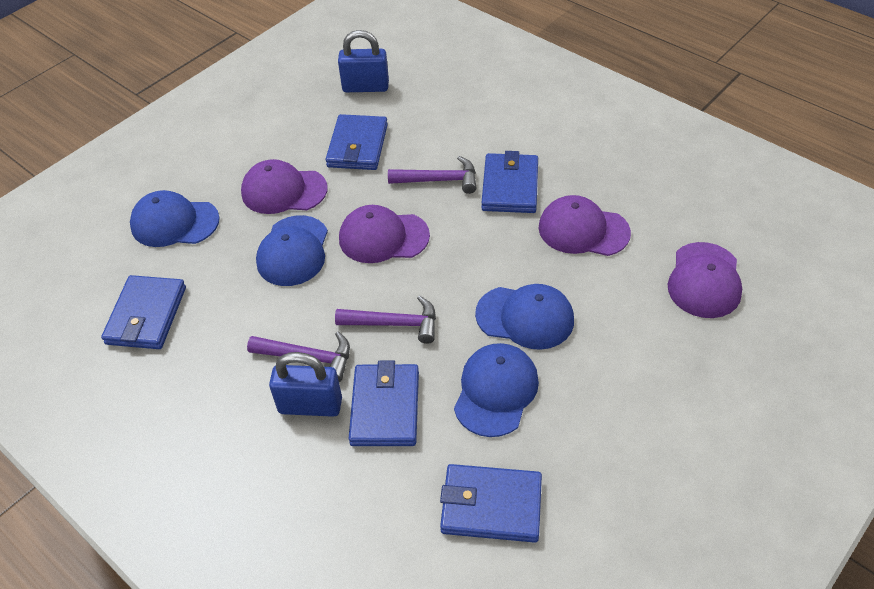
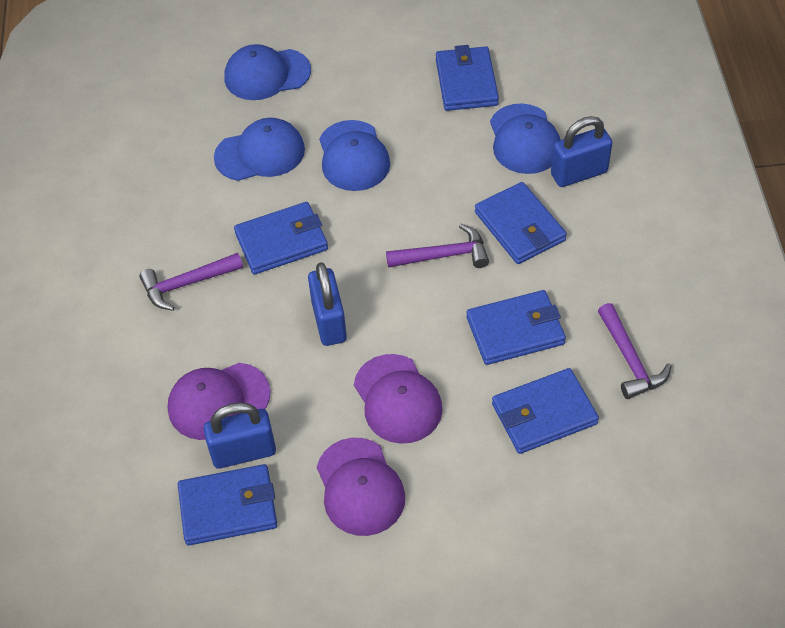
blue padlock: 2 -> 3
blue wallet: 5 -> 6
purple cap: 4 -> 3

